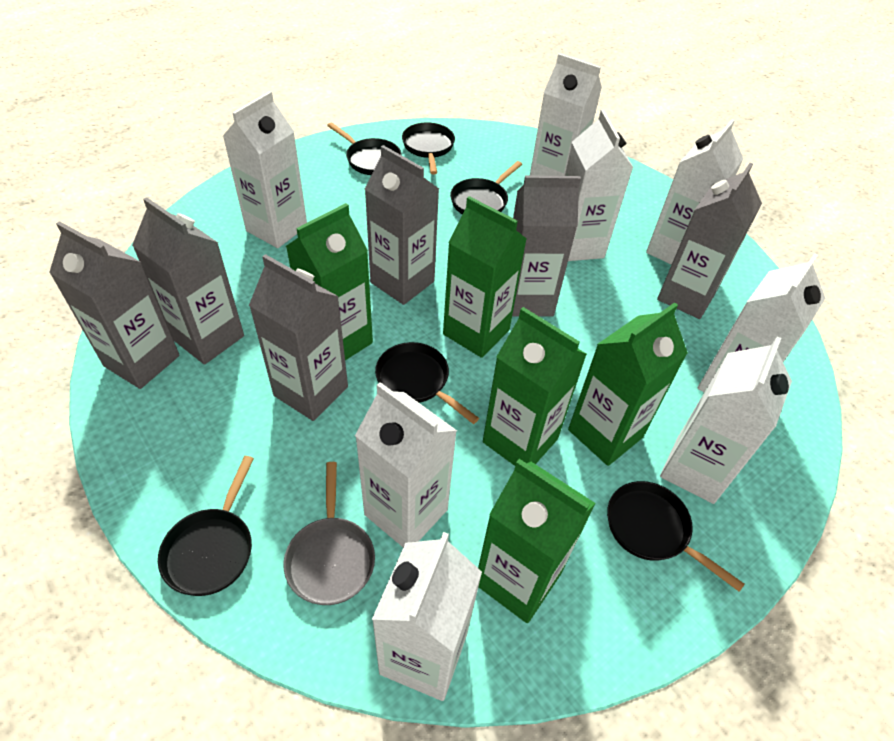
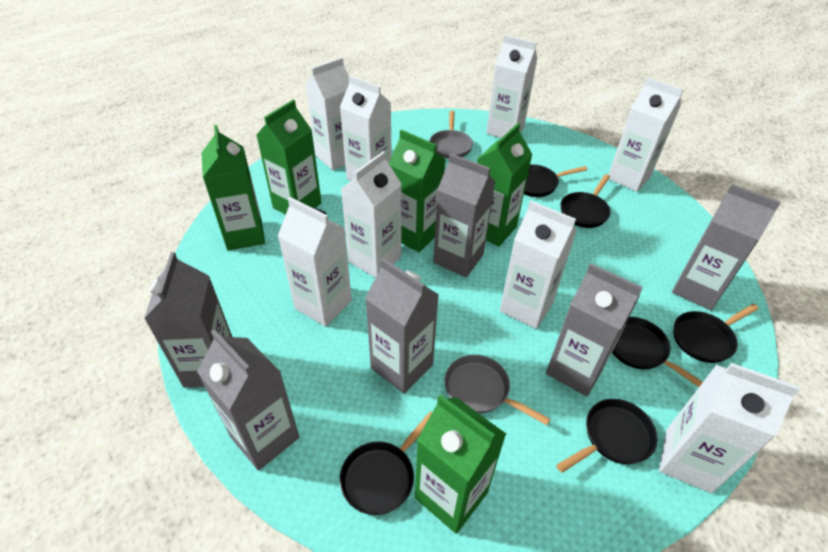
grey pan: 1 -> 2

